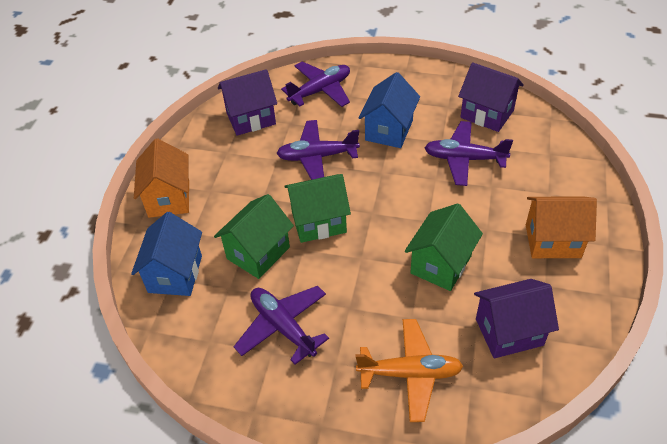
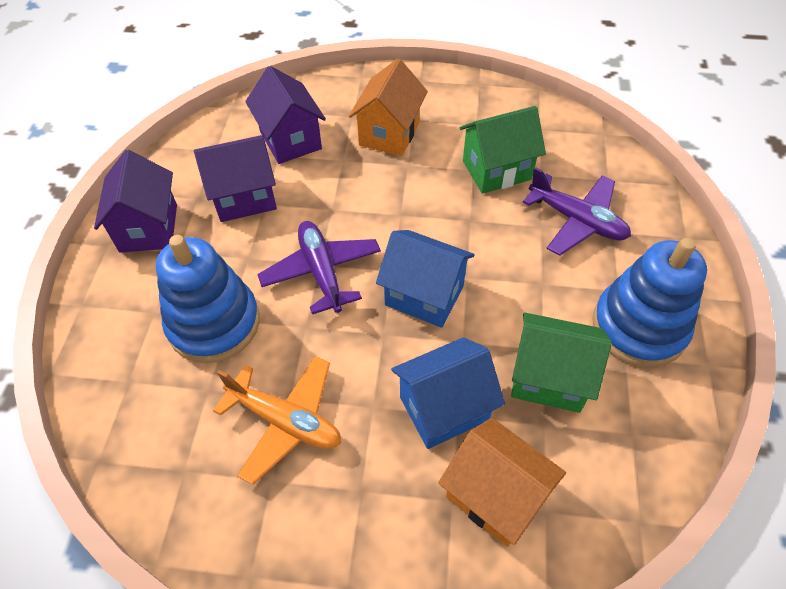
blue stacking toy: 0 -> 2
green house: 3 -> 2
purple plane: 4 -> 2

